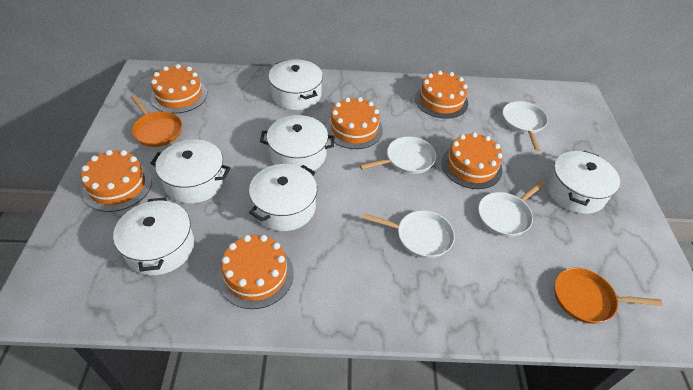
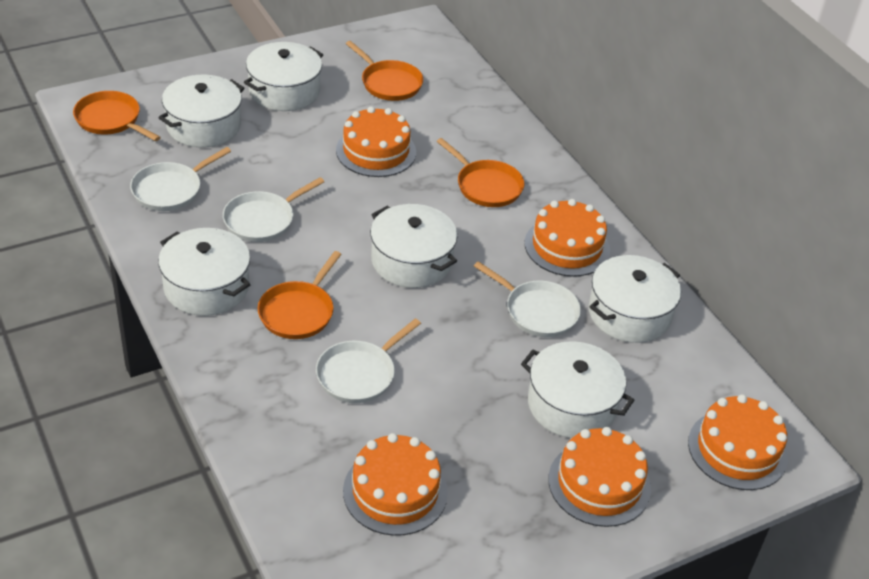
orange cake: 6 -> 5
orange pan: 2 -> 4

